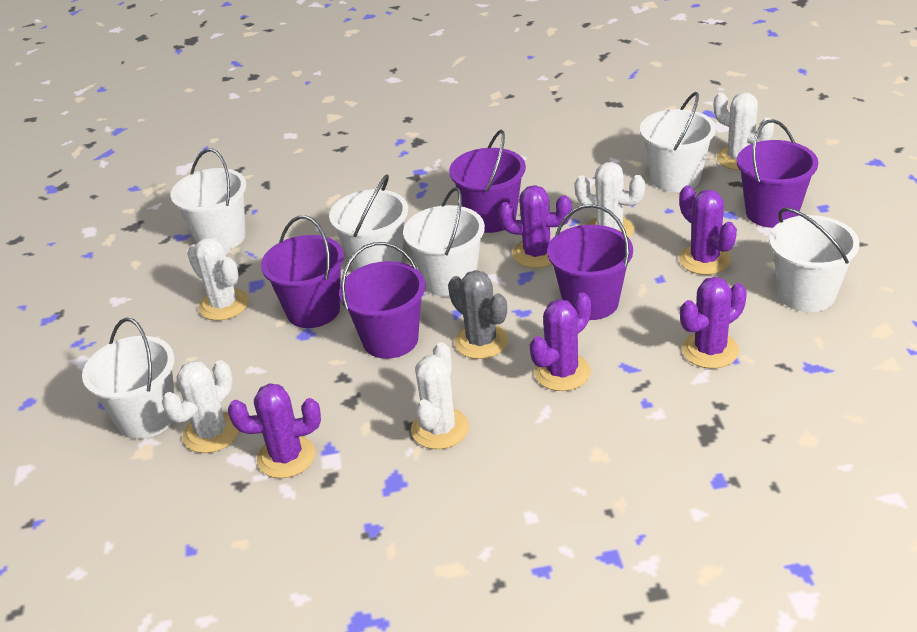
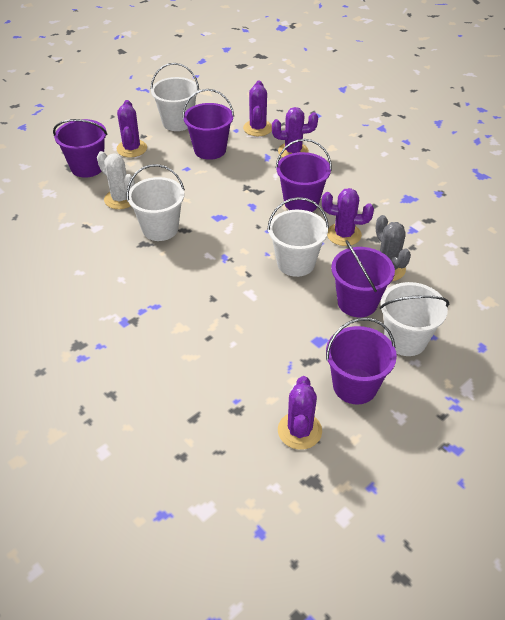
white bucket: 6 -> 4
white cactus: 5 -> 1

